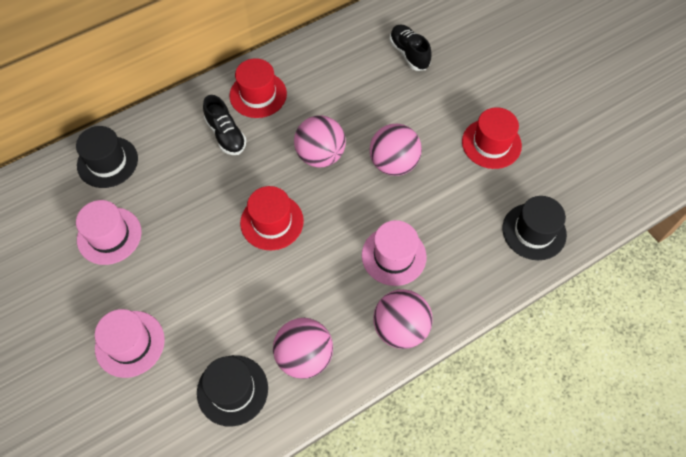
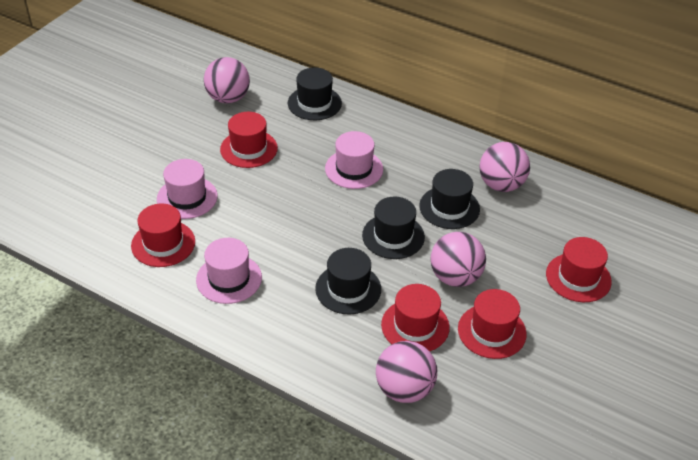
black hat: 3 -> 4
black shoe: 2 -> 0
red hat: 3 -> 5

